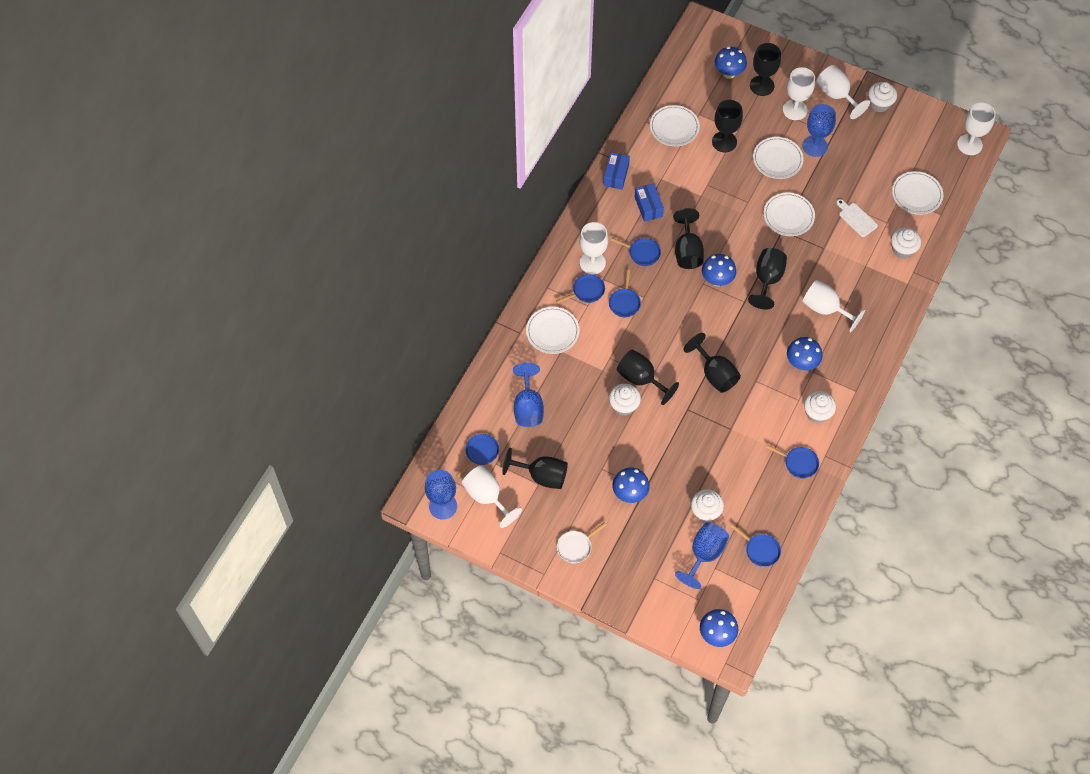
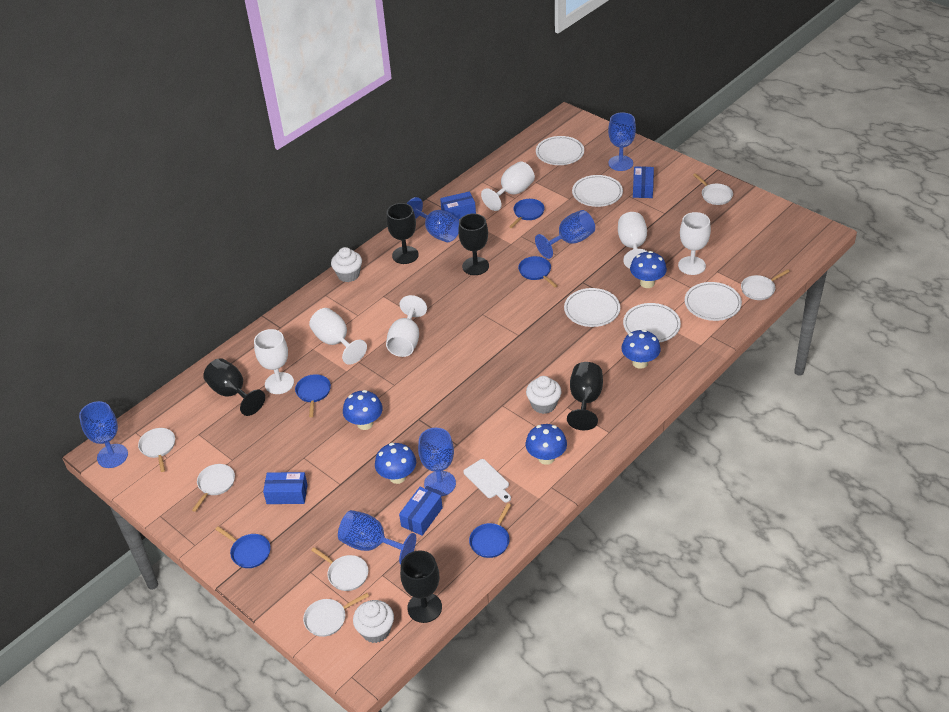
black goblet: 7 -> 5
blue box: 2 -> 4
blue goblet: 4 -> 6
blue pan: 6 -> 5
white cupcake: 5 -> 3
white pan: 1 -> 6

